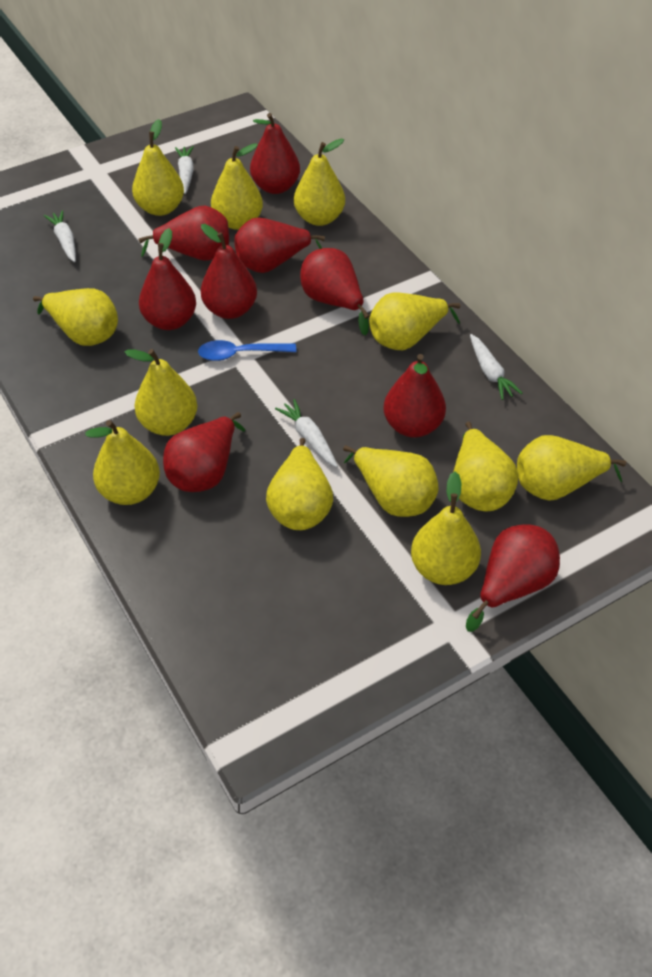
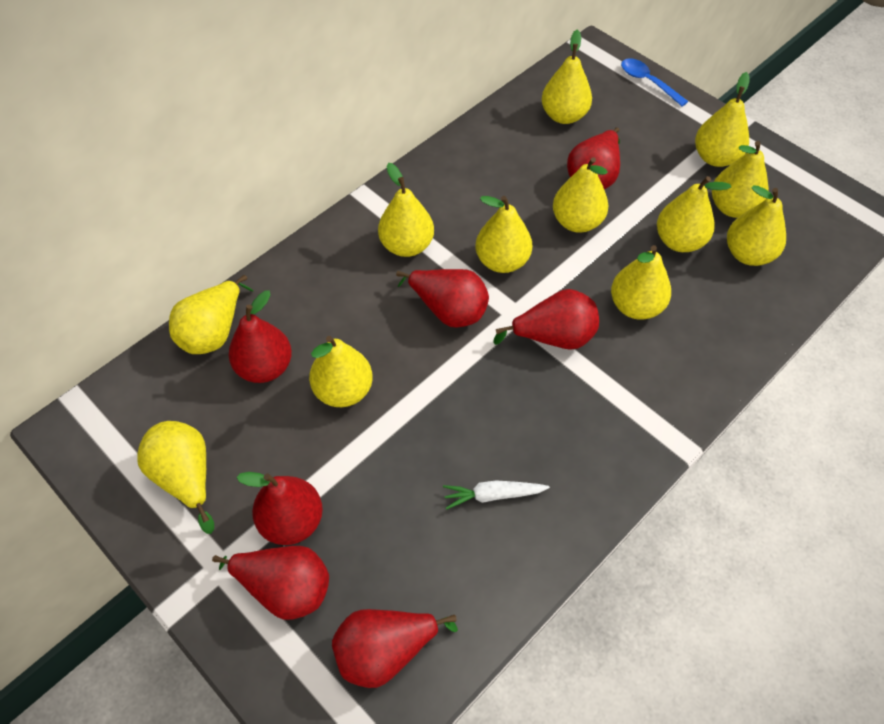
red pear: 9 -> 7
white carrot: 4 -> 1

